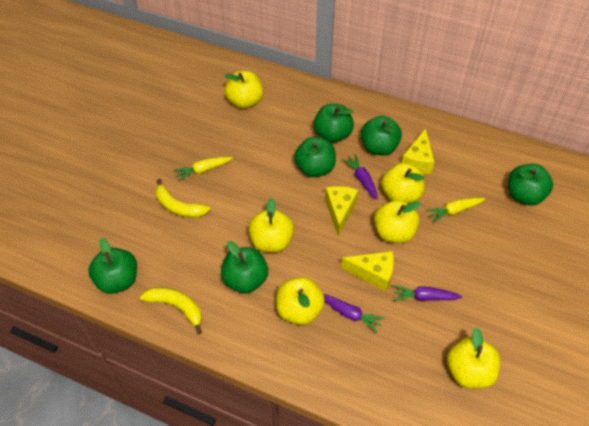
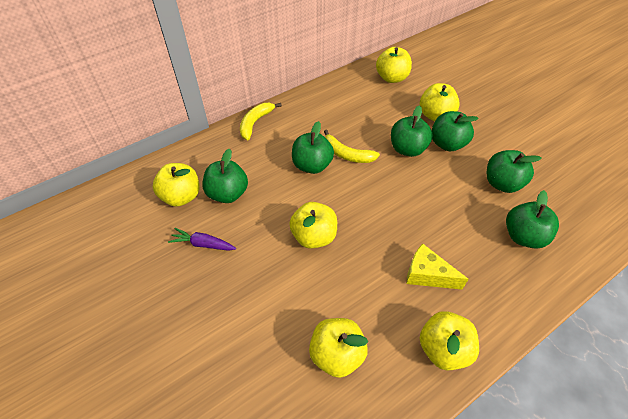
purple carrot: 3 -> 1
yellow carrot: 2 -> 0
yellow cheese: 3 -> 1

